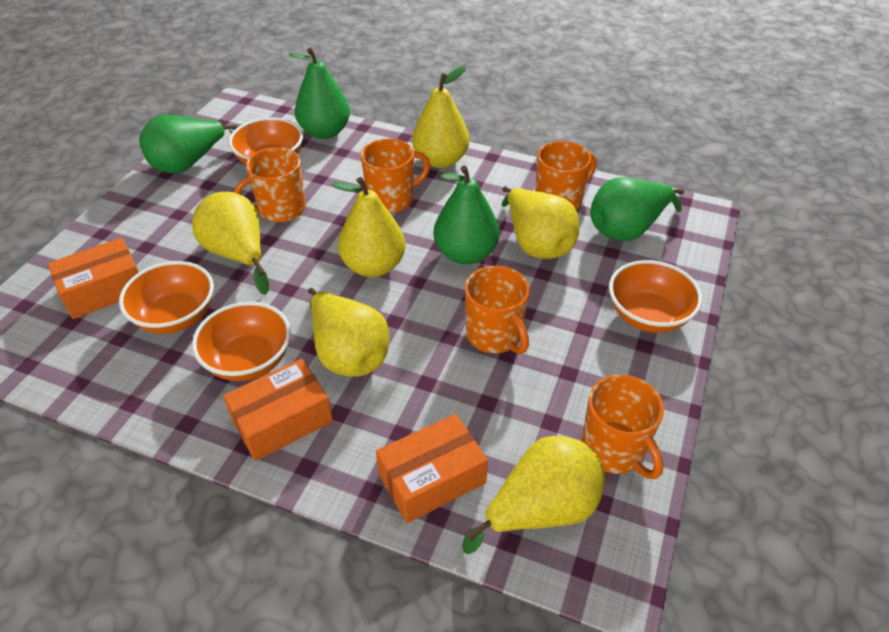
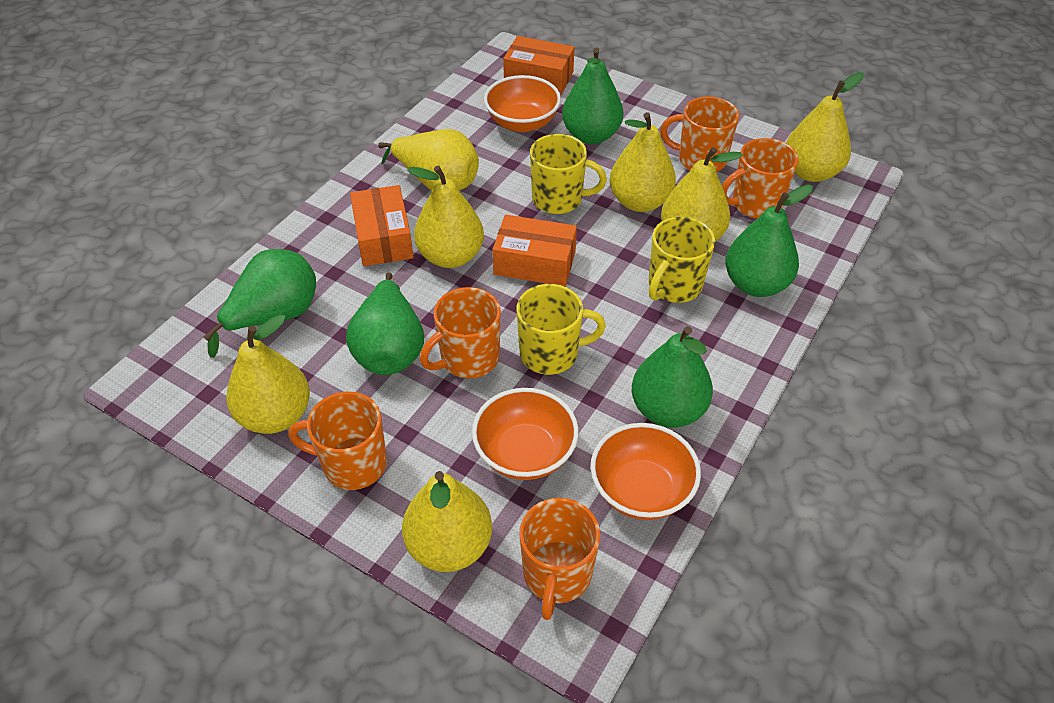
green pear: 4 -> 5
orange bowl: 4 -> 3
yellow mug: 0 -> 3
yellow pear: 6 -> 7

